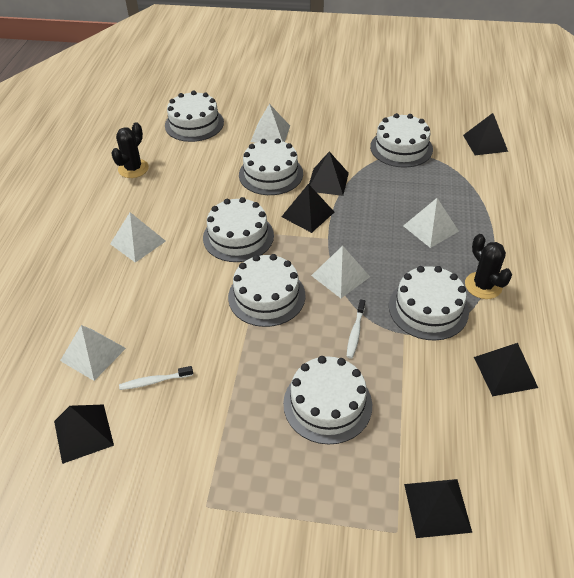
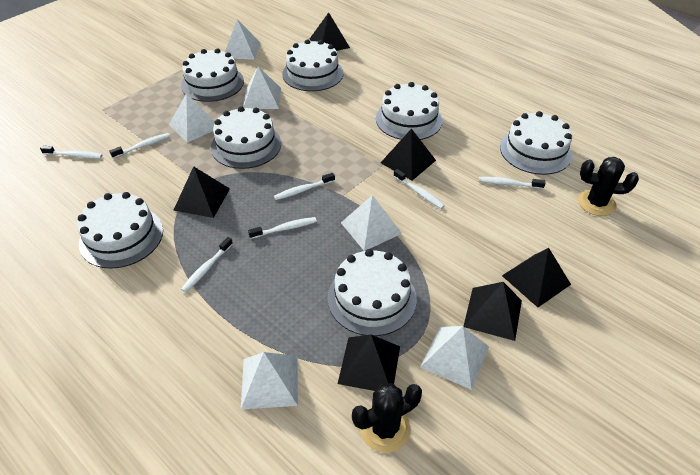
white pyramid: 5 -> 6
white toothbrush: 2 -> 7

